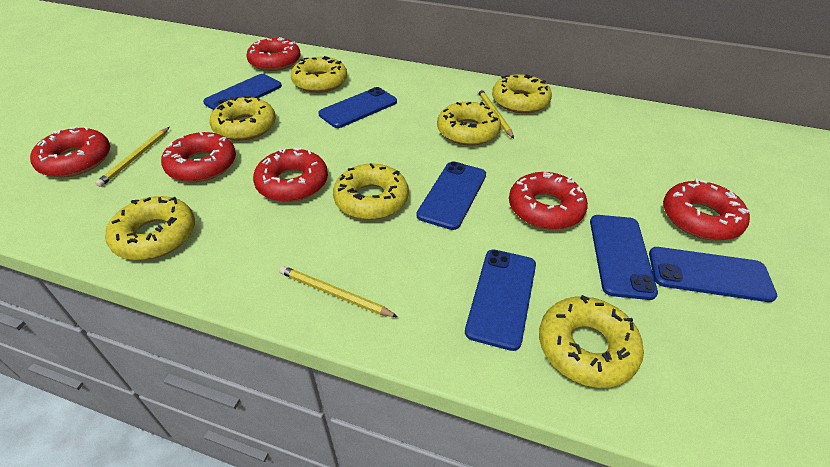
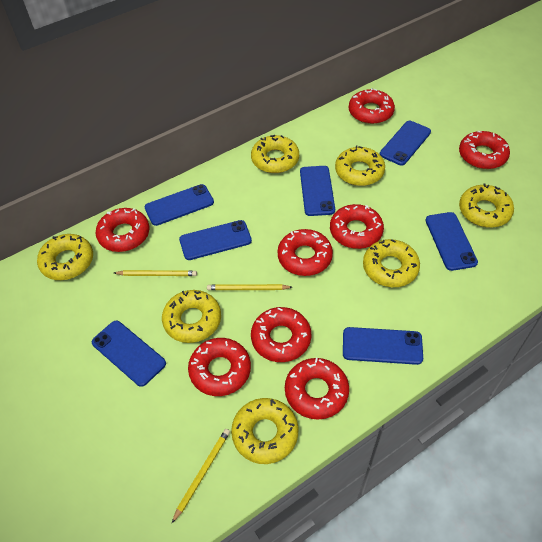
blue phone: 6 -> 7
red donut: 6 -> 8

